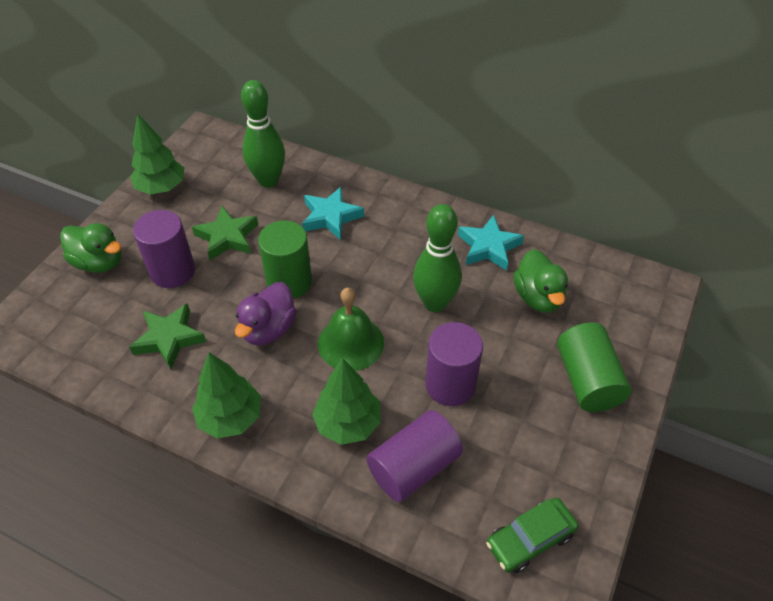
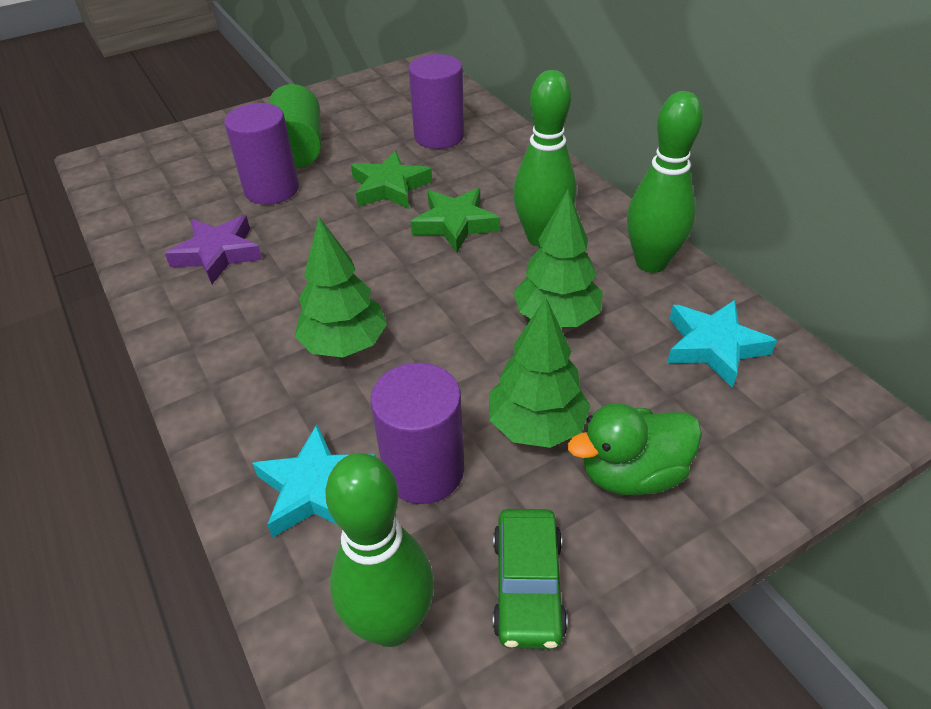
green bell: 1 -> 0
green bowling pin: 2 -> 3
green cylinder: 2 -> 1
green duck: 2 -> 1
purple duck: 1 -> 0
purple star: 0 -> 1

